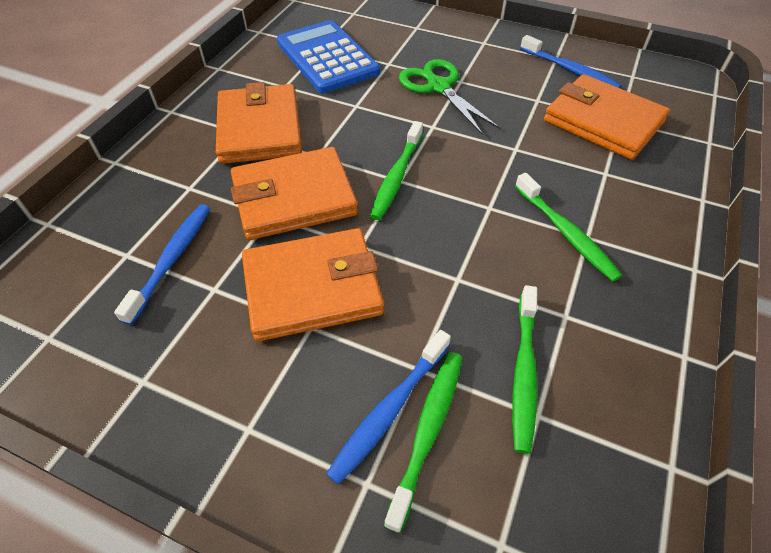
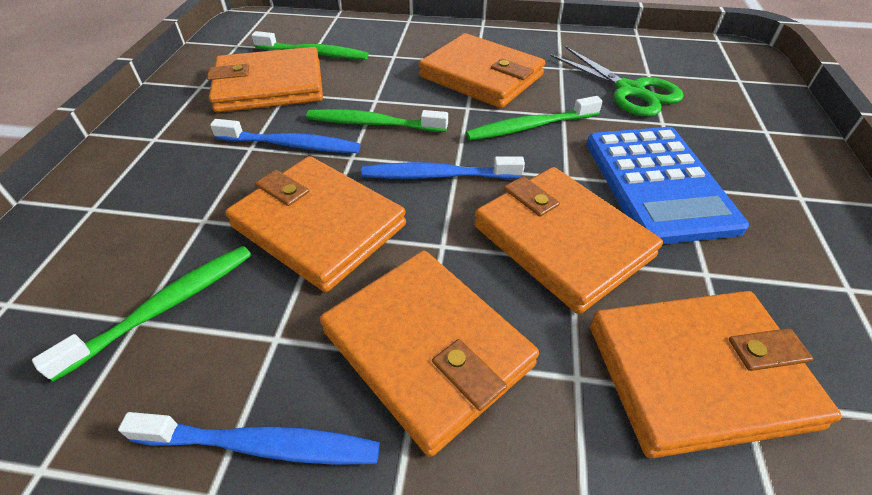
orange wallet: 4 -> 6

